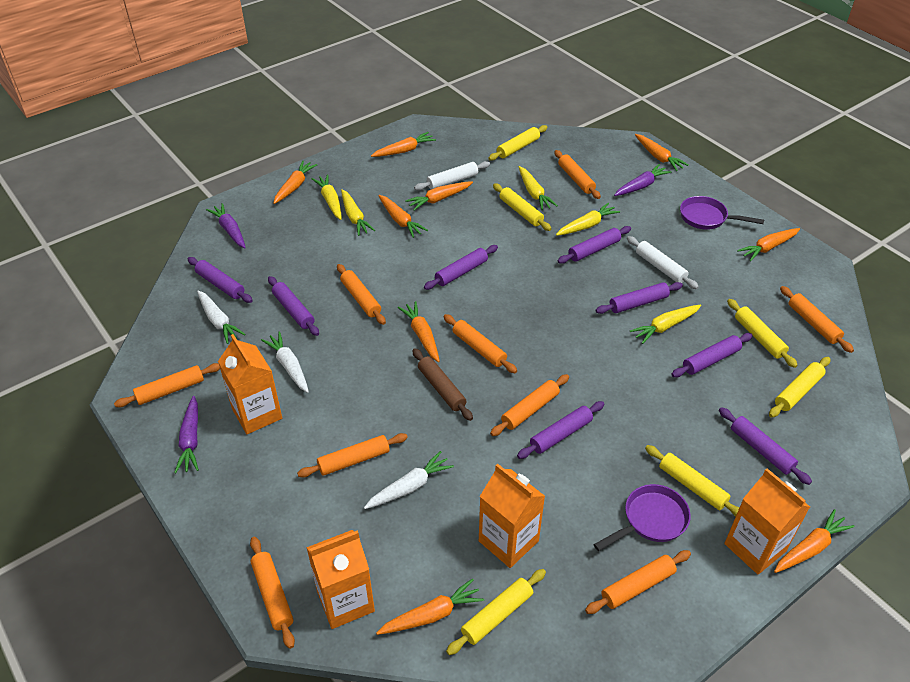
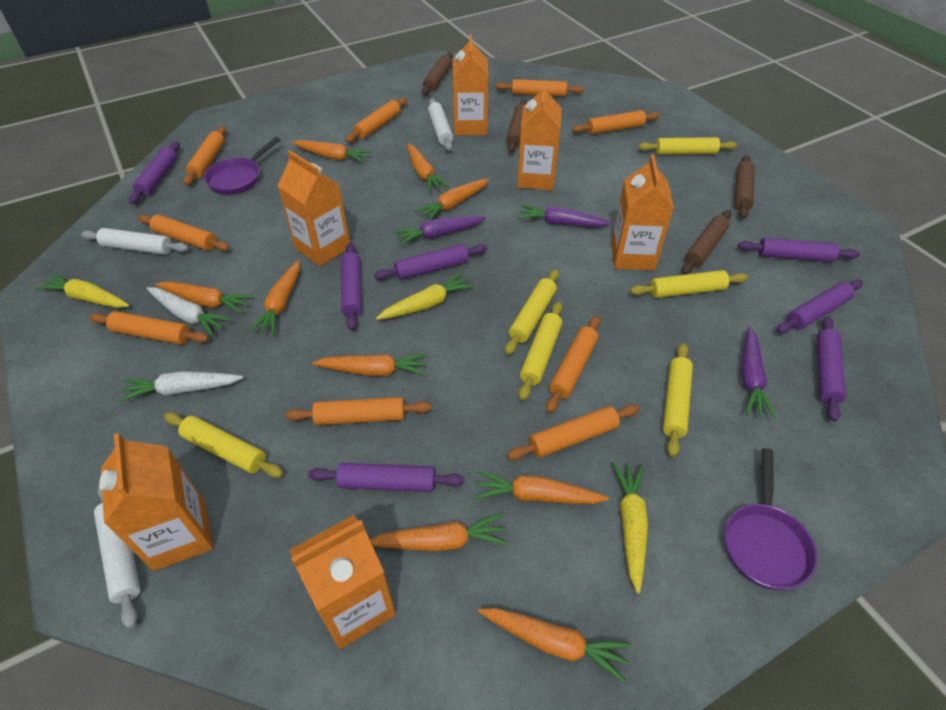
brown rolling pin: 1 -> 4
orange carton: 4 -> 6
purple rolling pin: 8 -> 7
white carrot: 3 -> 2
white rolling pin: 2 -> 3
yellow carrot: 5 -> 3

